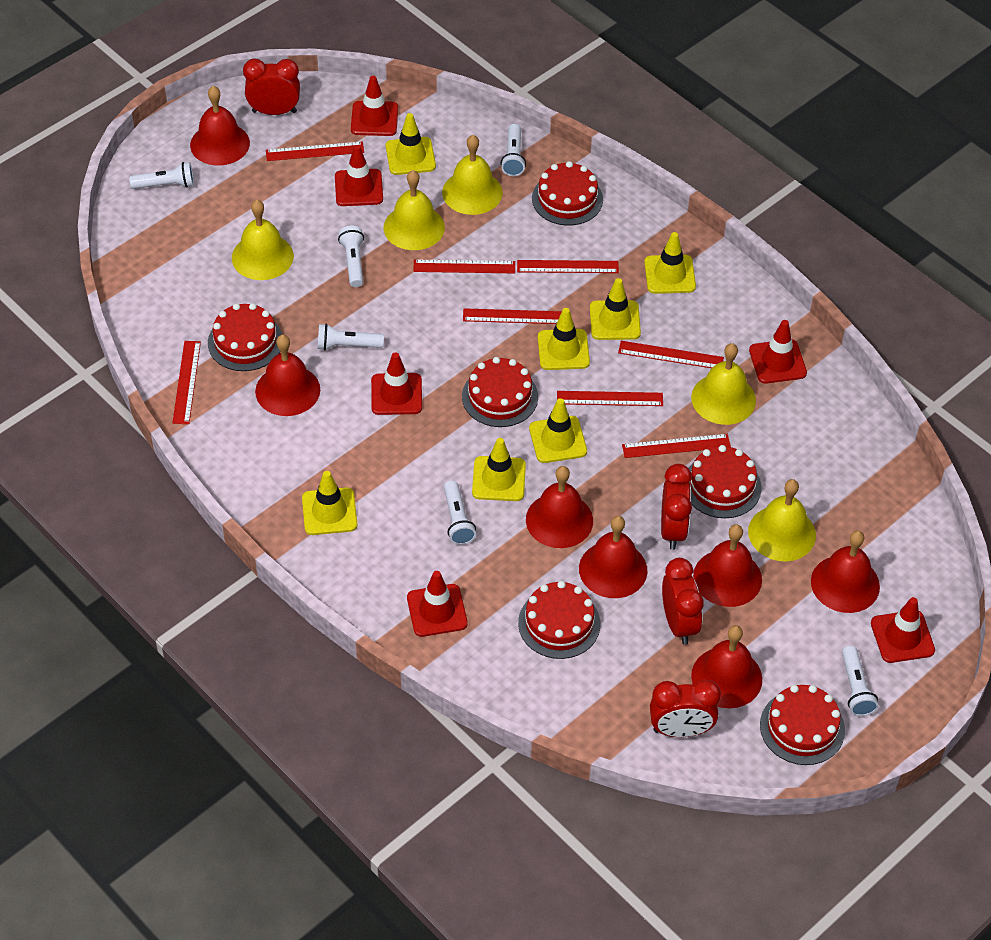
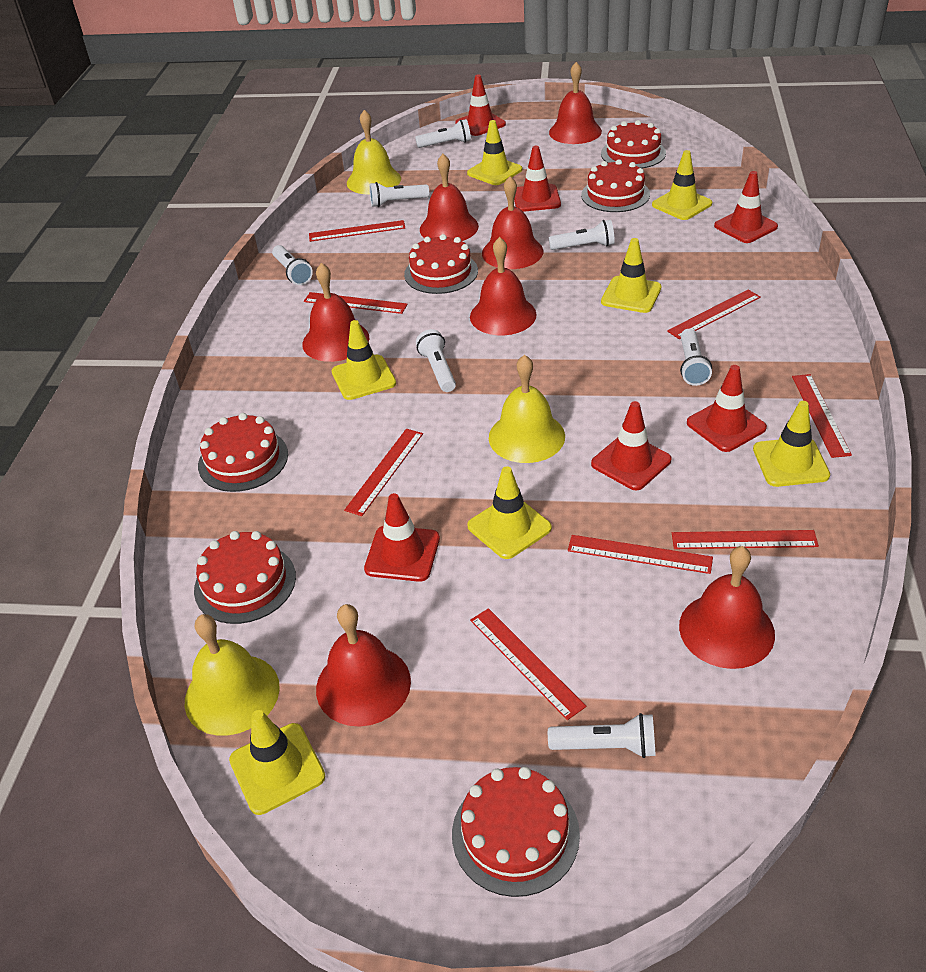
red clock: 4 -> 0
white flashlight: 6 -> 7
yellow bell: 5 -> 3

